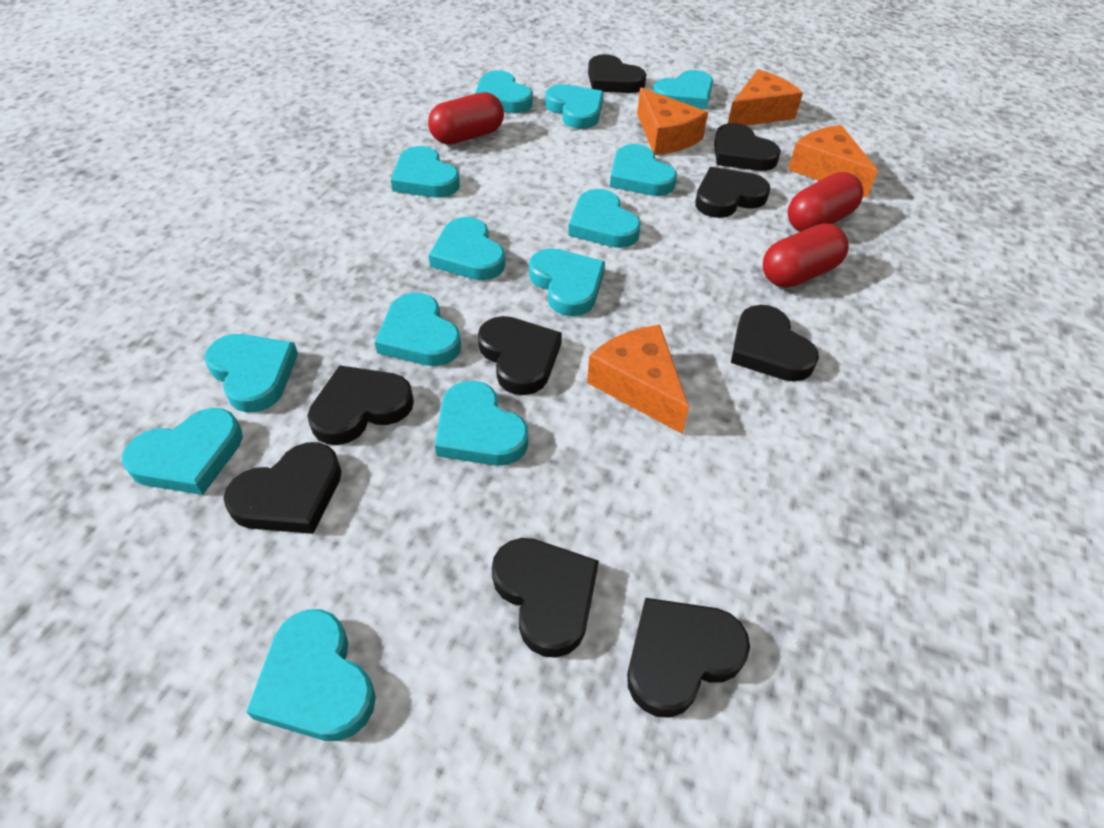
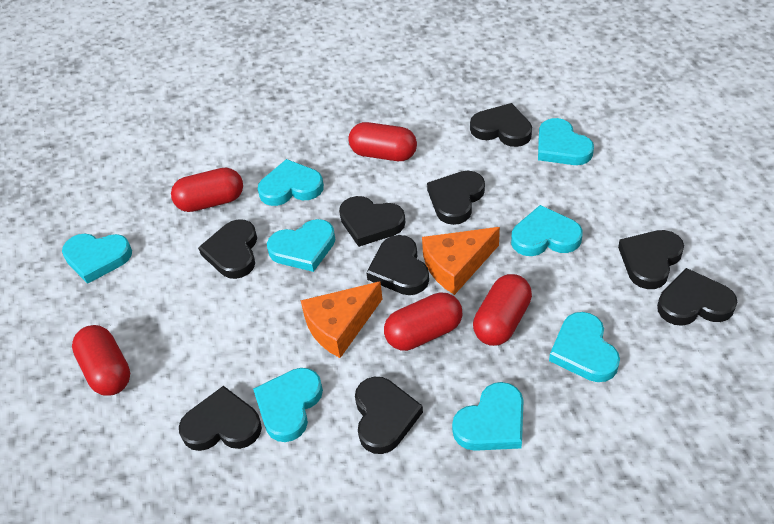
orange cheese: 4 -> 2
red capsule: 3 -> 5
turquoise heart: 13 -> 8

